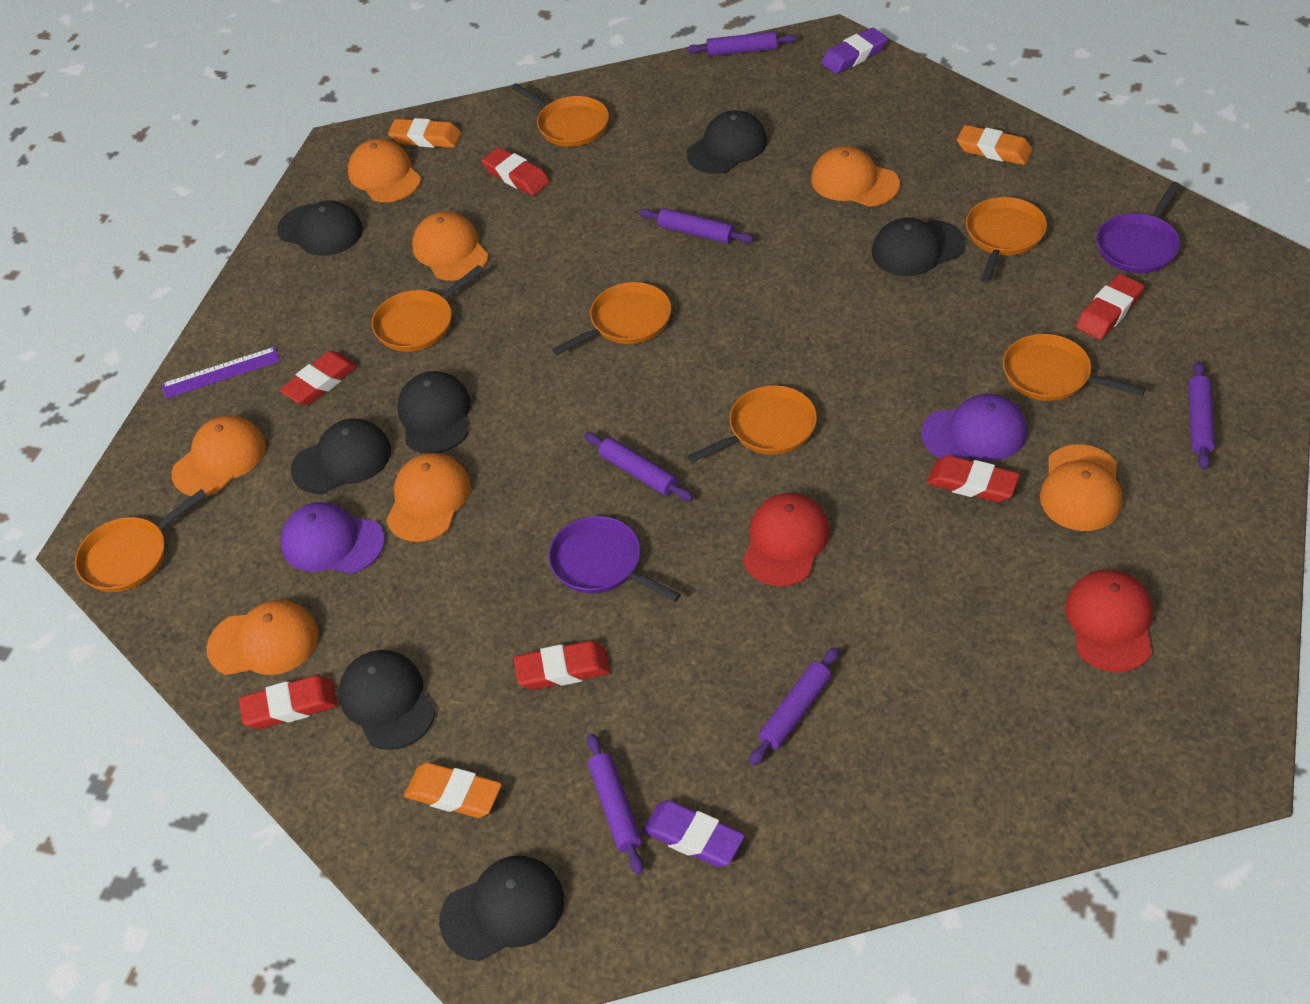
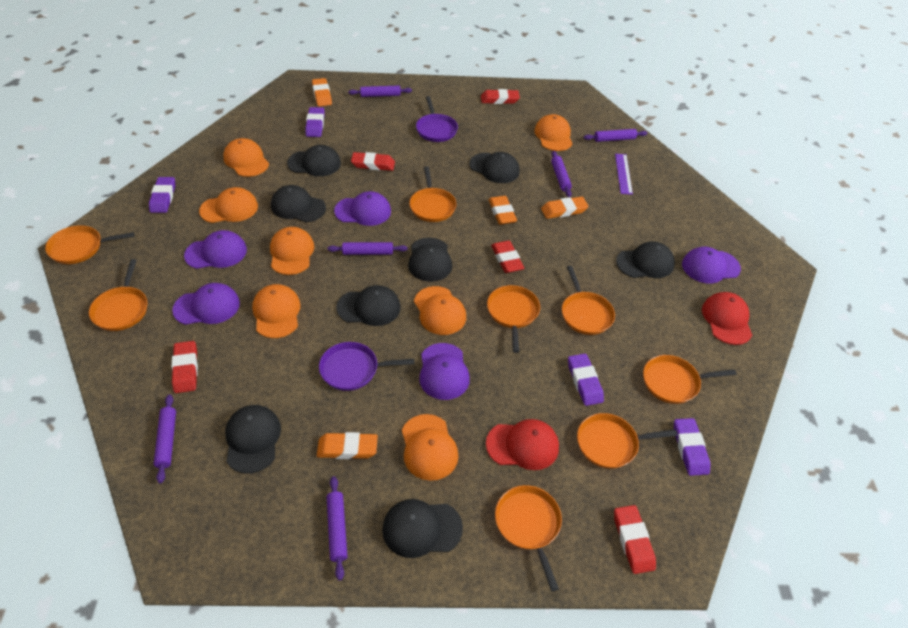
black cap: 7 -> 8
orange eraser: 3 -> 4
orange pan: 7 -> 8
purple cap: 2 -> 5
purple eraser: 2 -> 4
red eraser: 6 -> 5

